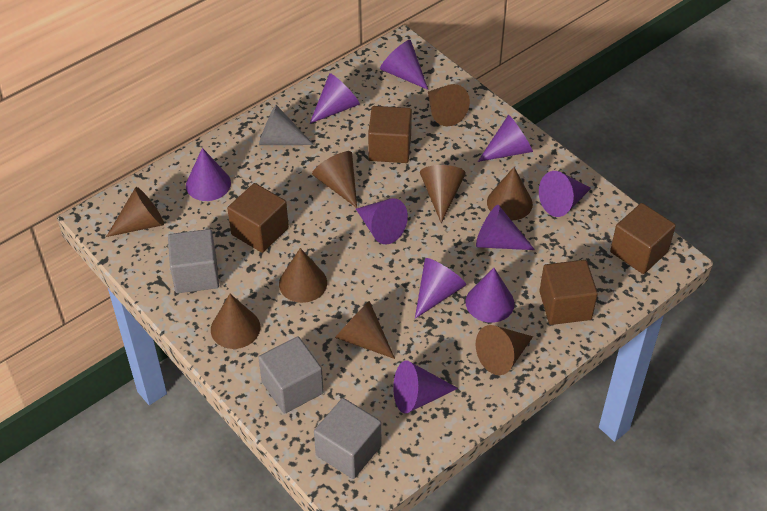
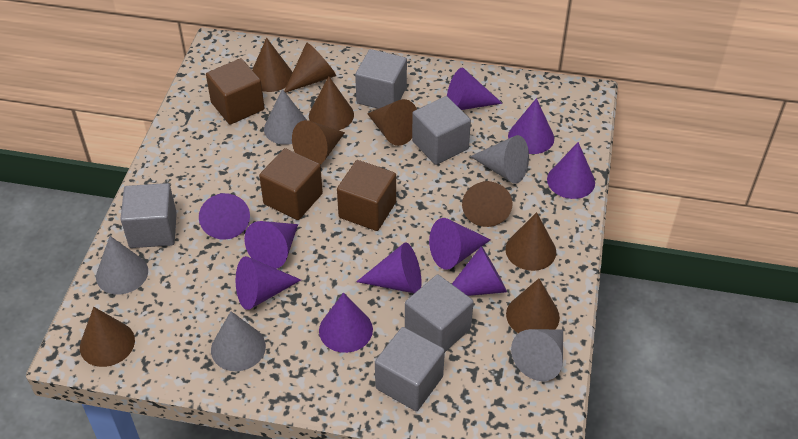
brown cube: 4 -> 3
grey cone: 1 -> 5
grey cube: 3 -> 5

